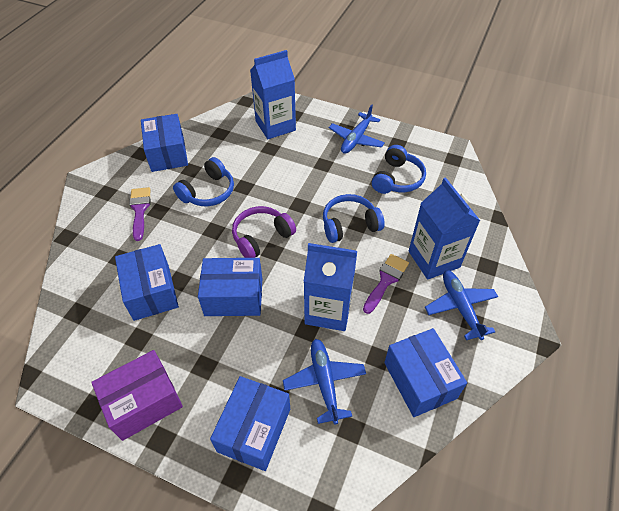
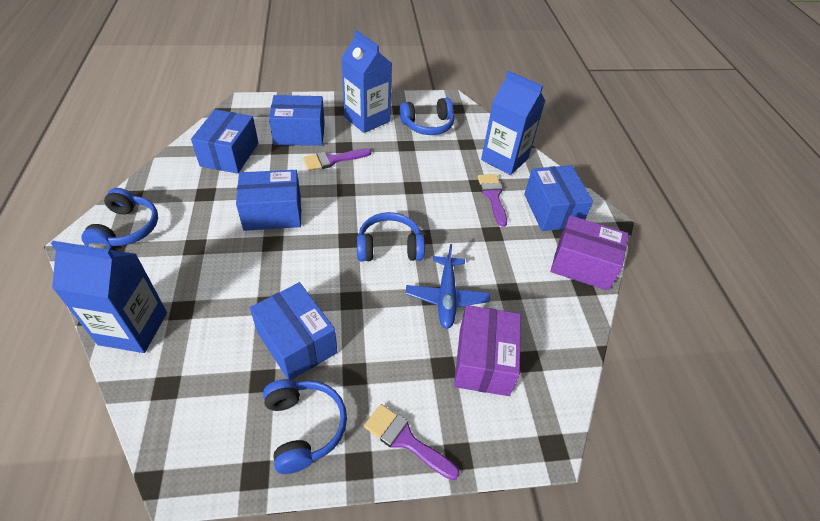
blue headphones: 3 -> 4
blue plane: 3 -> 1
purple box: 1 -> 2
purple brush: 2 -> 3
purple headphones: 1 -> 0

